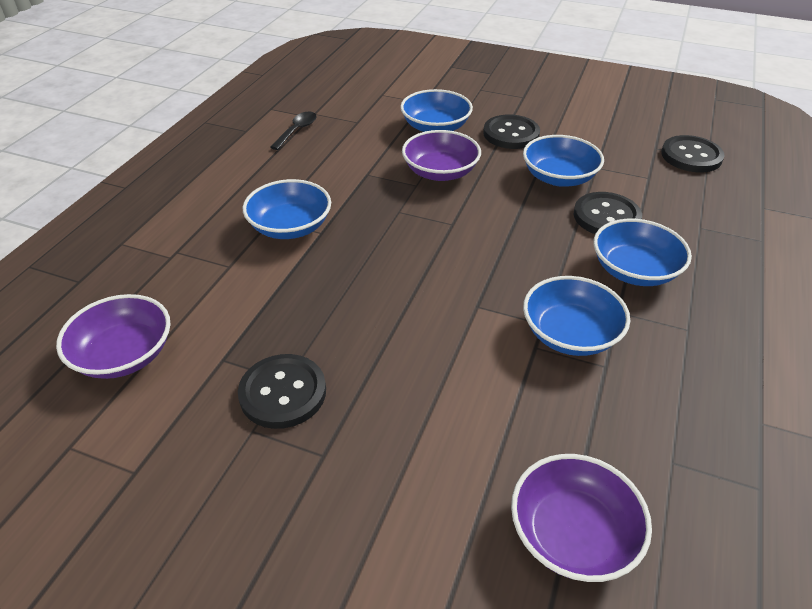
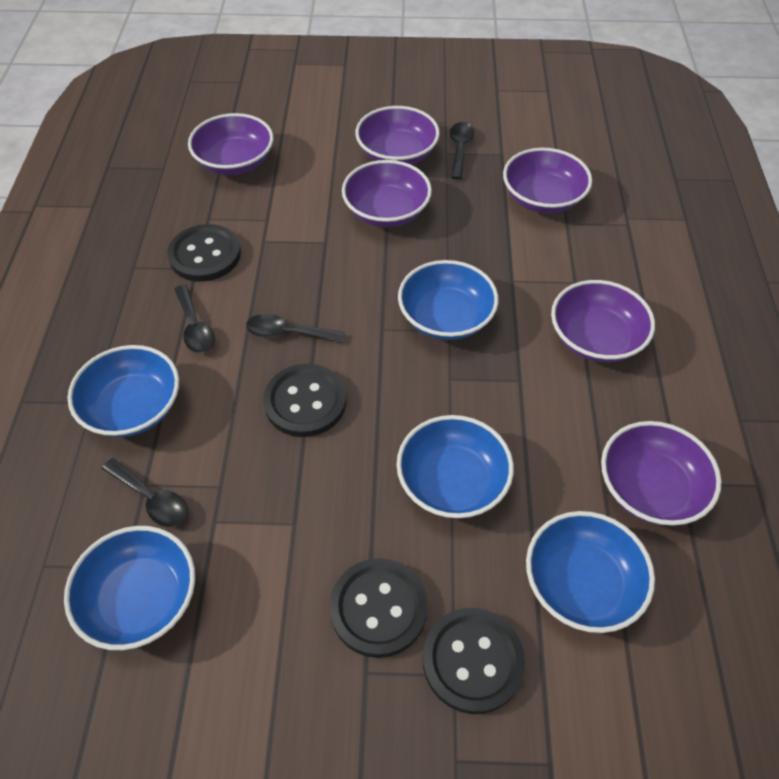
black spoon: 1 -> 4
purple bowl: 3 -> 6

